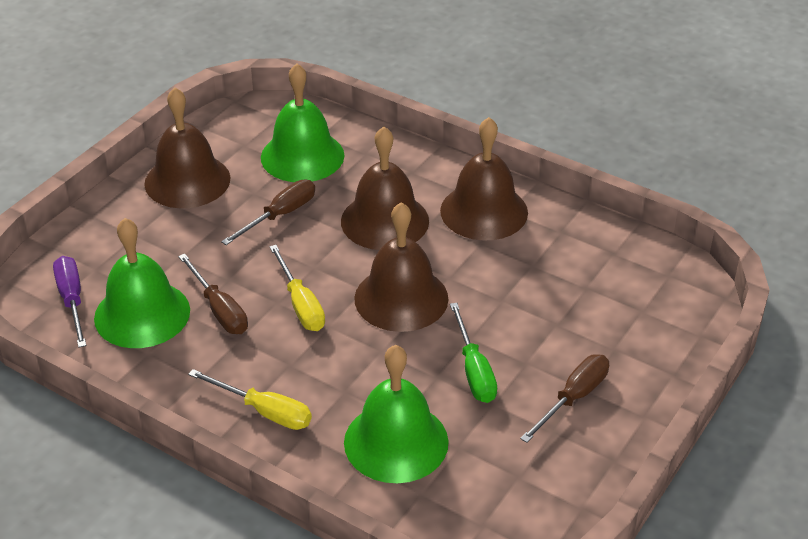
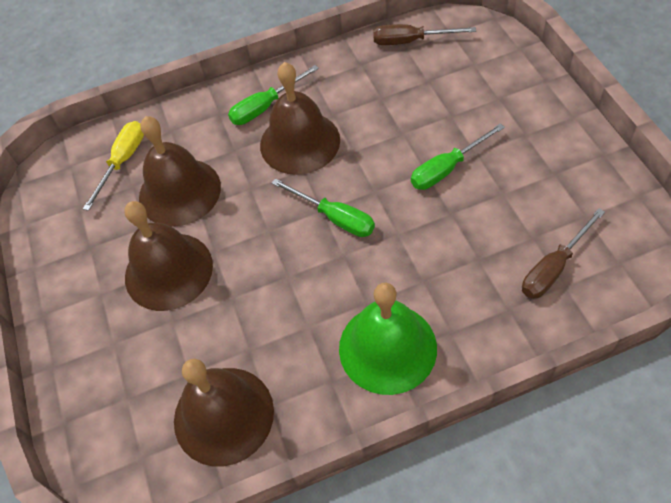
brown screwdriver: 3 -> 2
green bell: 3 -> 1
green screwdriver: 1 -> 3
purple screwdriver: 1 -> 0
yellow screwdriver: 2 -> 1

